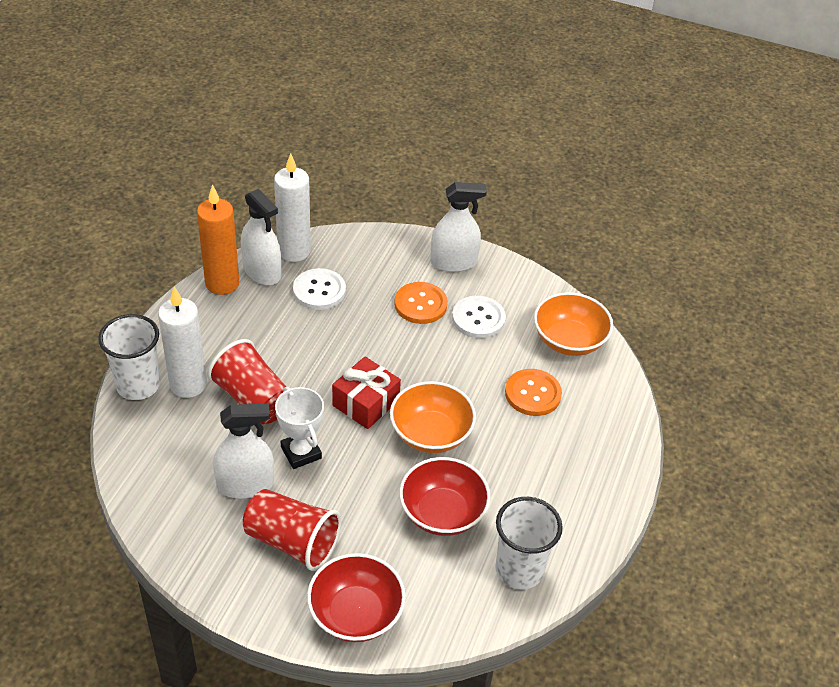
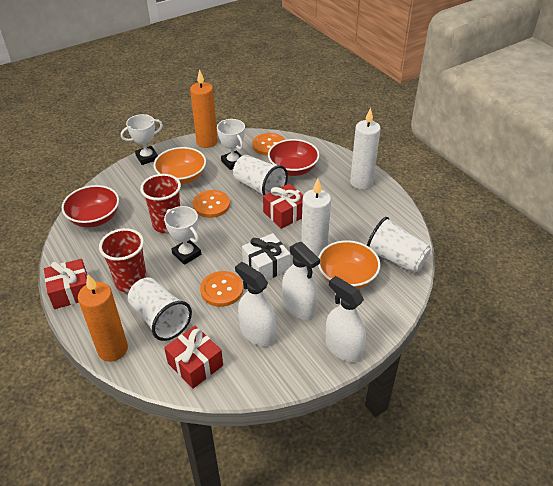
orange button: 2 -> 3
orange candle: 1 -> 2
red gift: 1 -> 3
white button: 2 -> 0
white cup: 2 -> 3
white gift: 0 -> 1
white trophy: 1 -> 3

